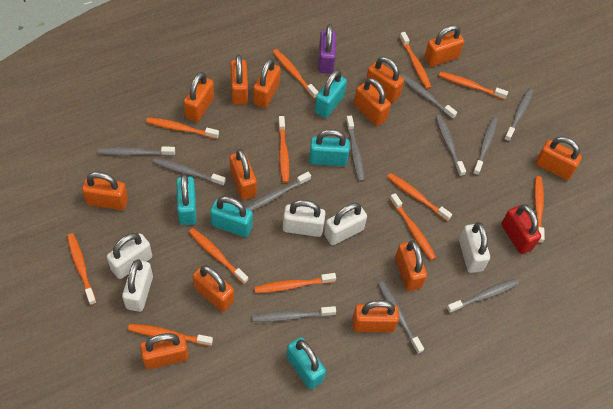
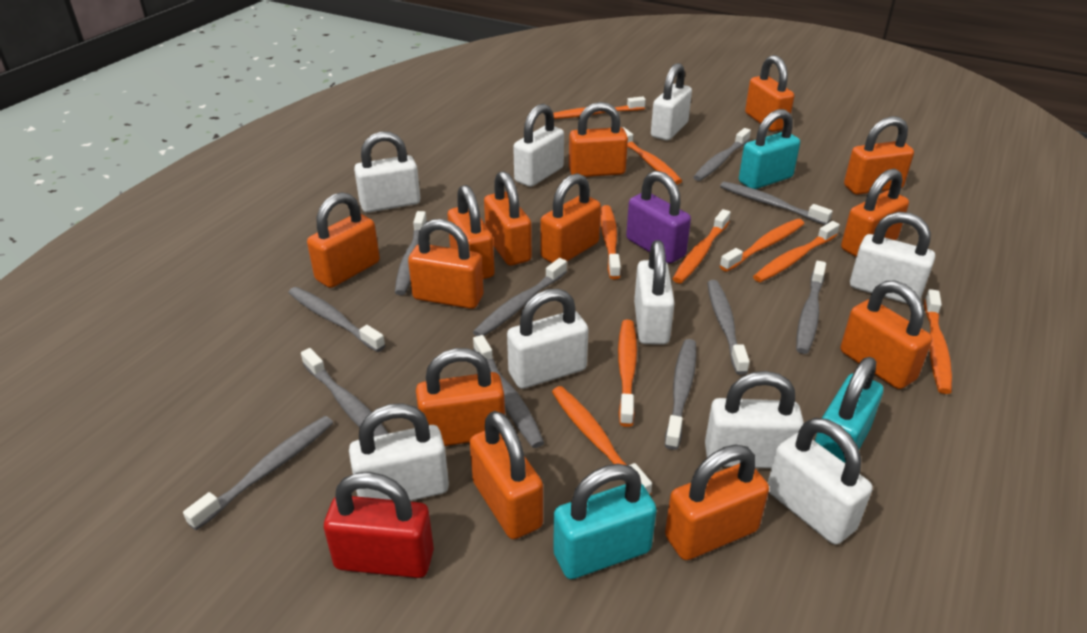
orange toothbrush: 12 -> 9
turquoise padlock: 5 -> 3
white padlock: 5 -> 9

